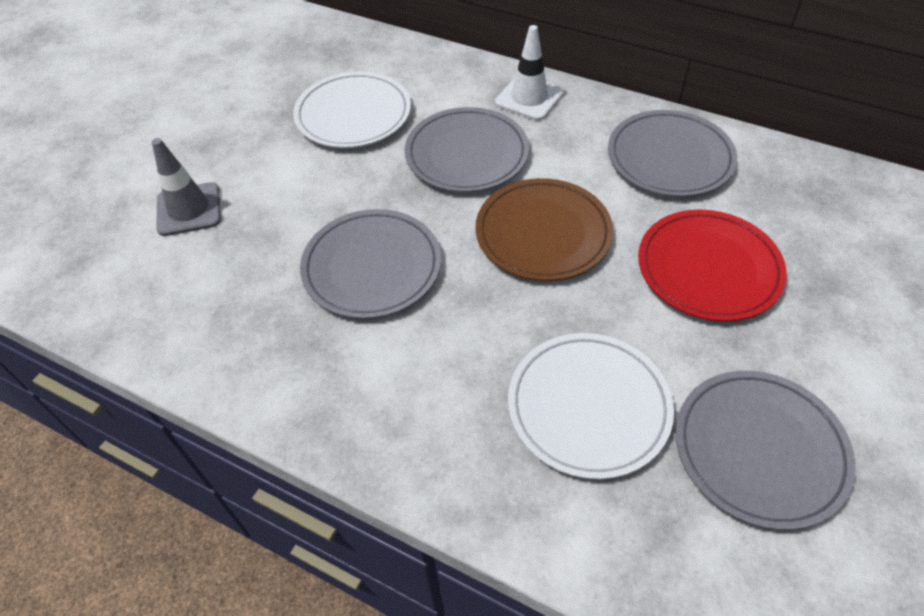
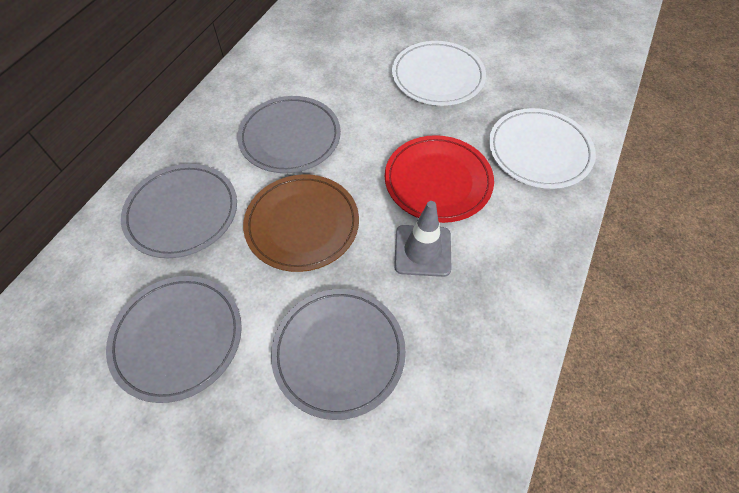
white traffic cone: 1 -> 0

